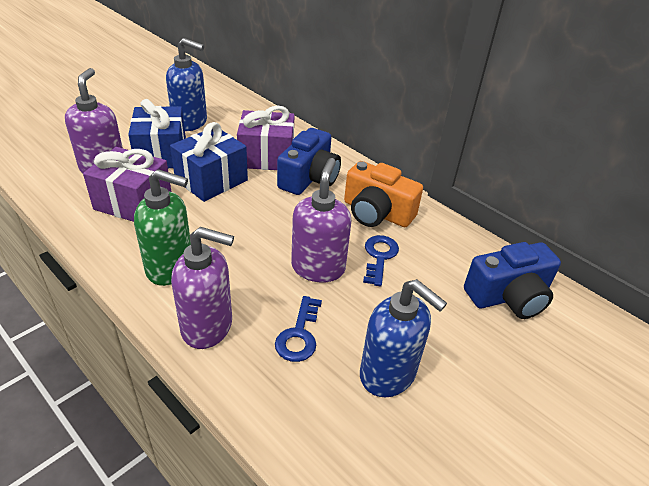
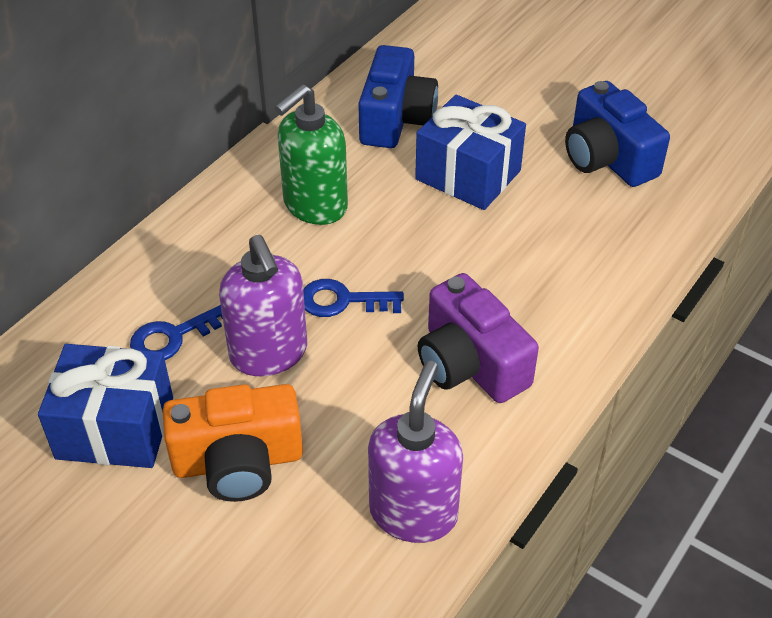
blue soap dispenser: 2 -> 0
purple camera: 0 -> 1
purple gift: 2 -> 0
purple soap dispenser: 3 -> 2

